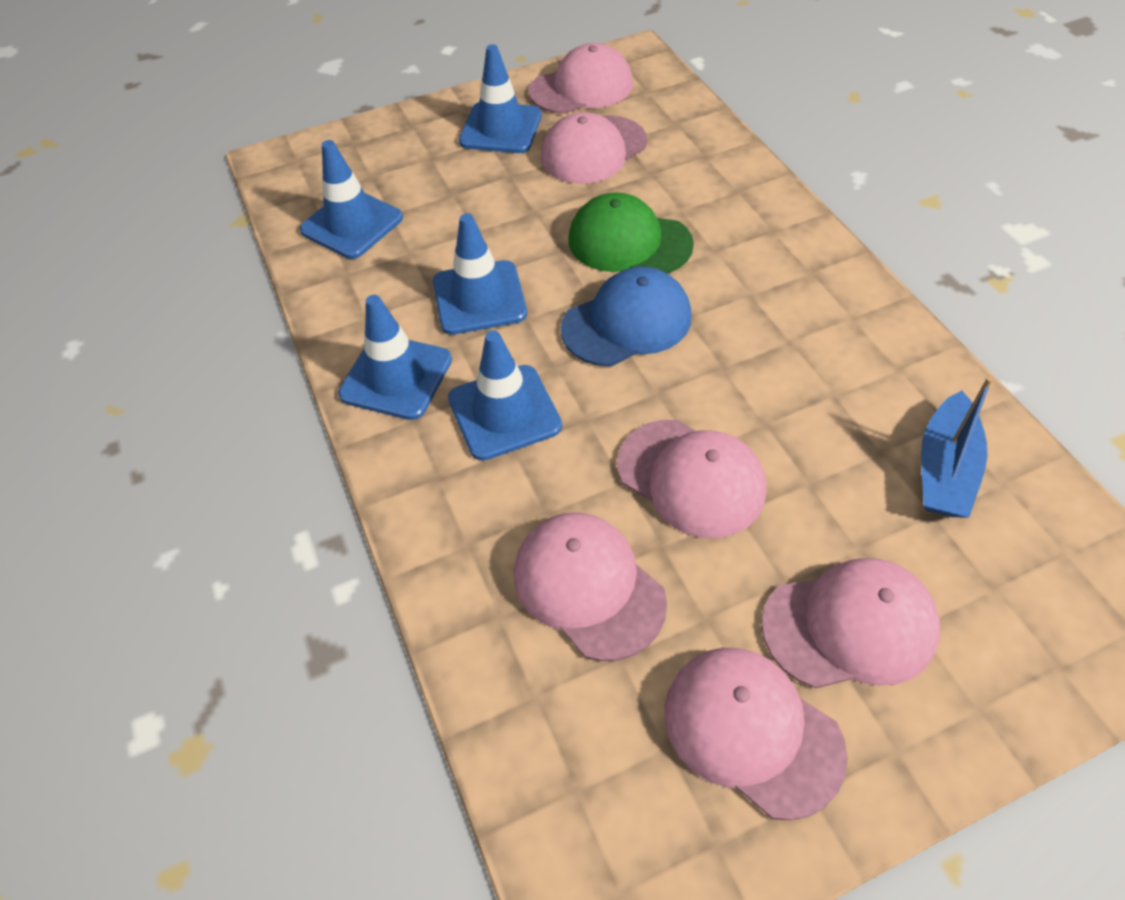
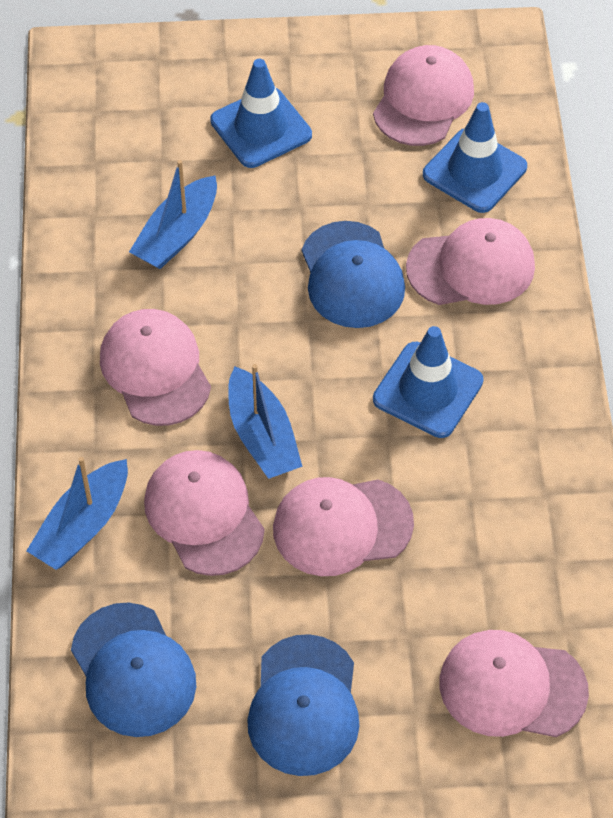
blue boat: 1 -> 3
blue cap: 1 -> 3
blue traffic cone: 5 -> 3
green cap: 1 -> 0

